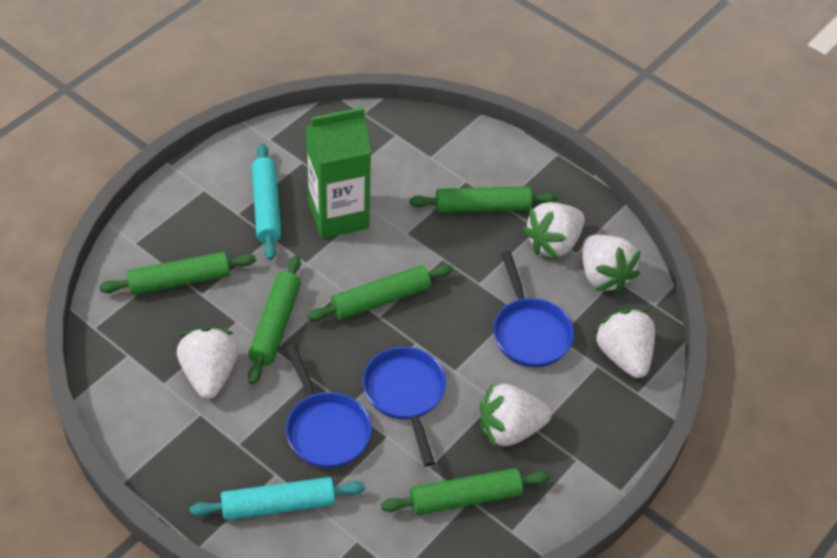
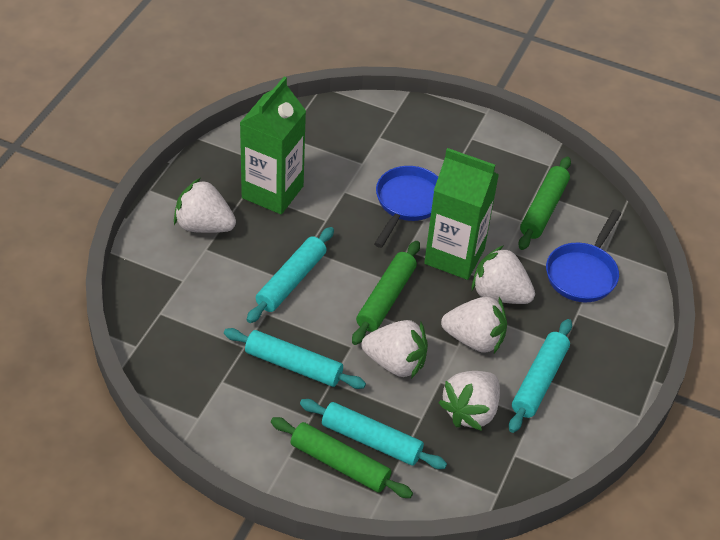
blue pan: 3 -> 2
green carton: 1 -> 2
green rolling pin: 5 -> 3
turquoise rolling pin: 2 -> 4

